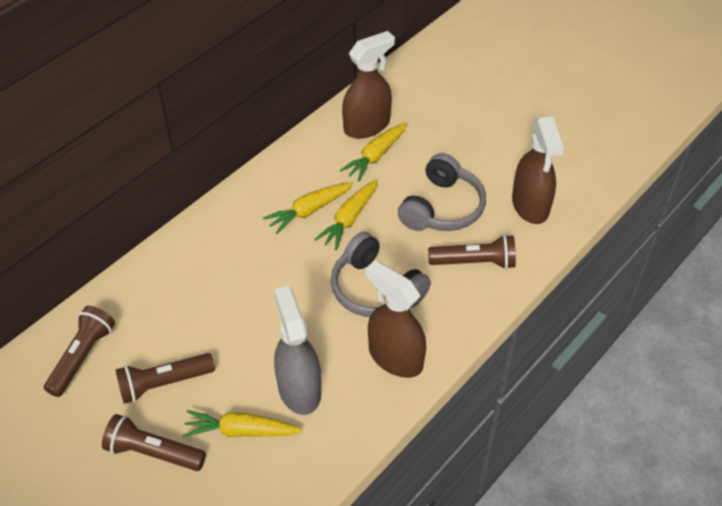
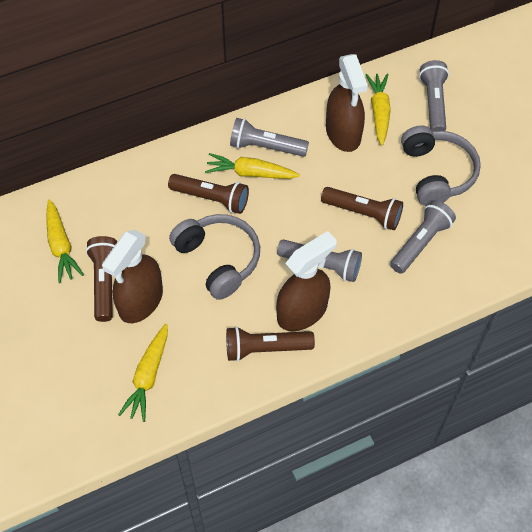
grey flashlight: 0 -> 4
grey spray bottle: 1 -> 0

